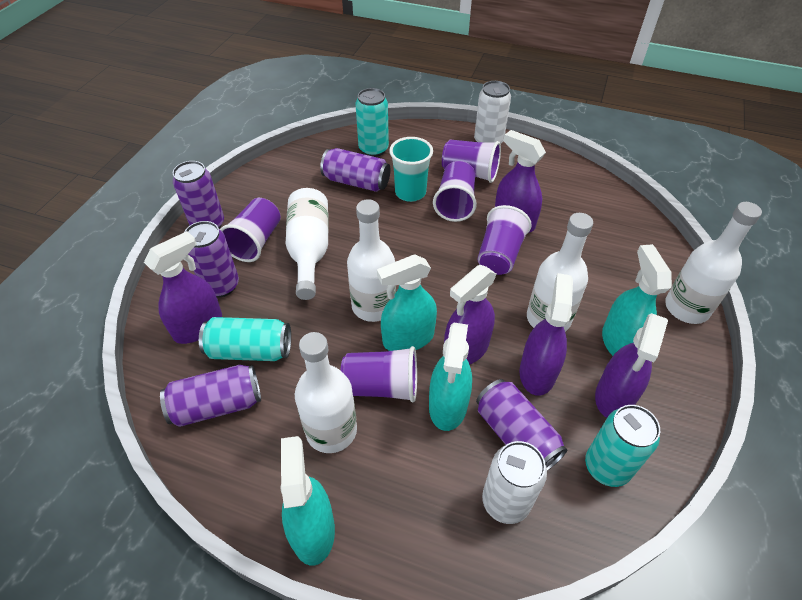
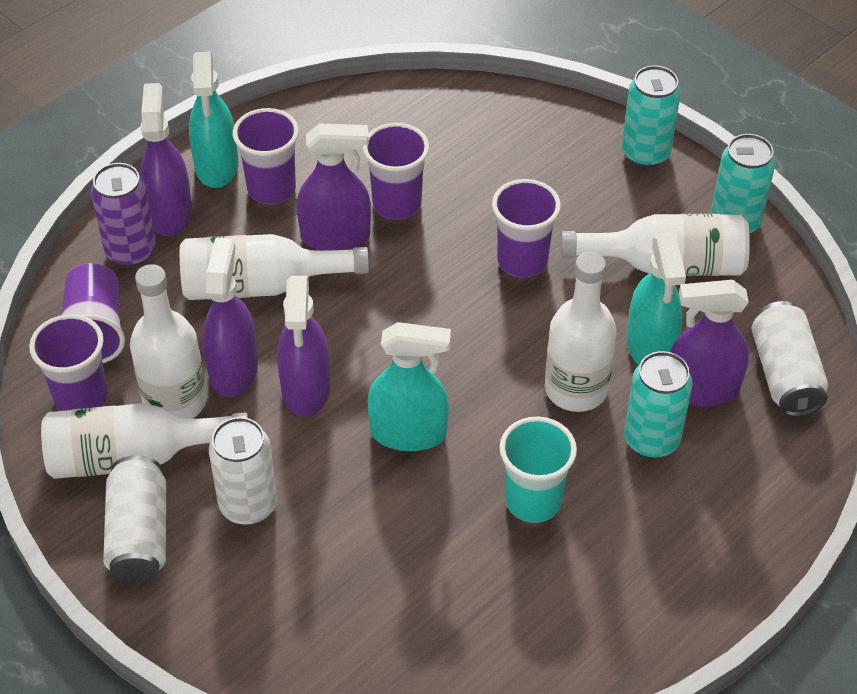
purple can: 5 -> 1
turquoise spray bottle: 4 -> 3
white can: 2 -> 3

